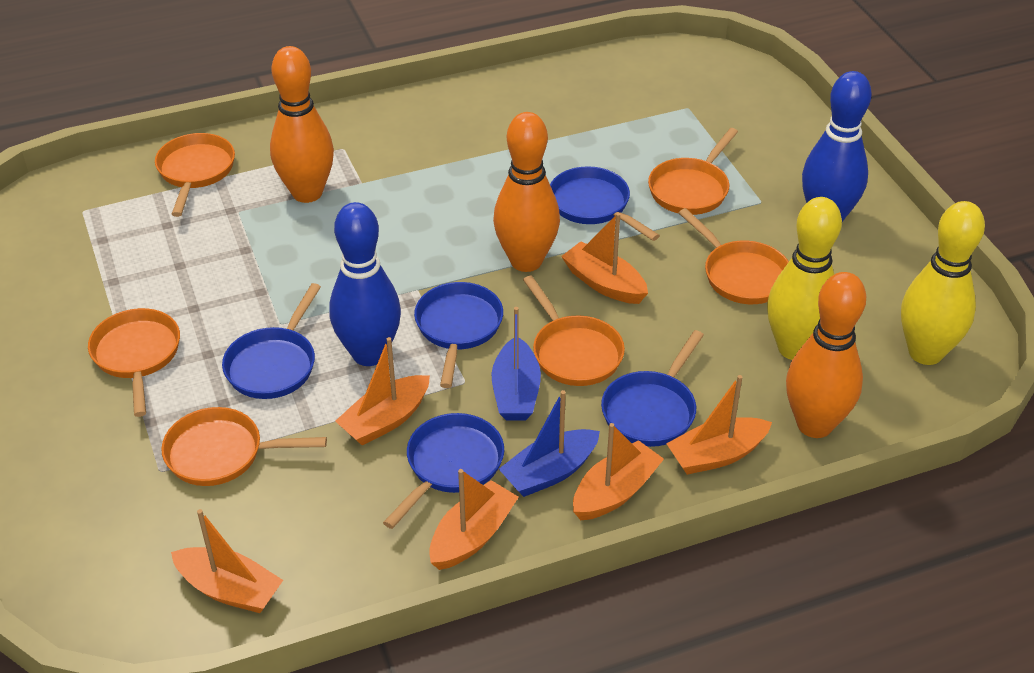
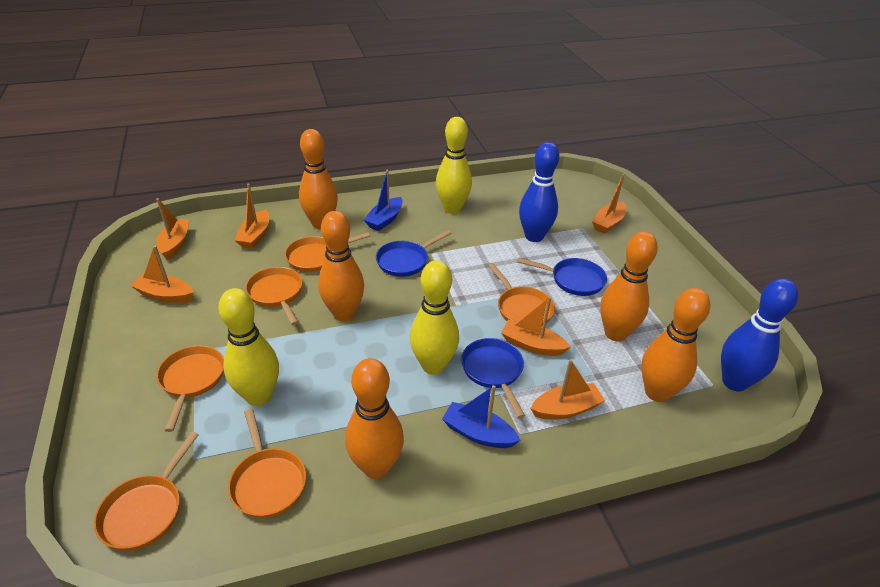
blue pan: 5 -> 3
orange bowling pin: 3 -> 5
yellow bowling pin: 2 -> 3

